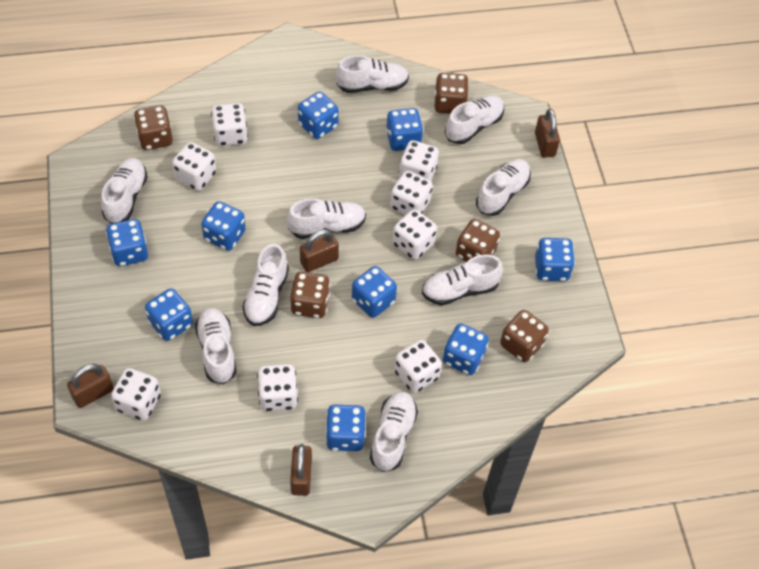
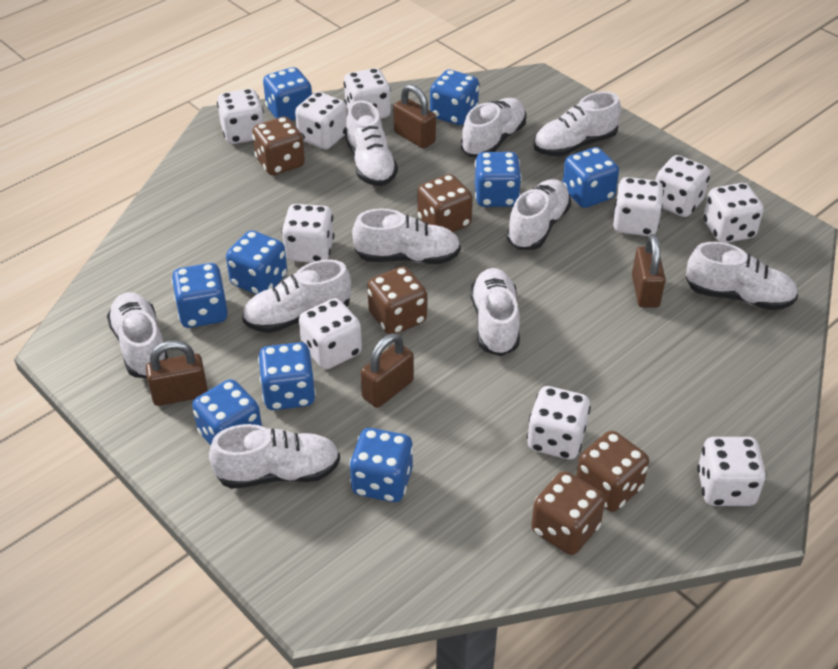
white dice: 8 -> 10
white shoe: 9 -> 10

